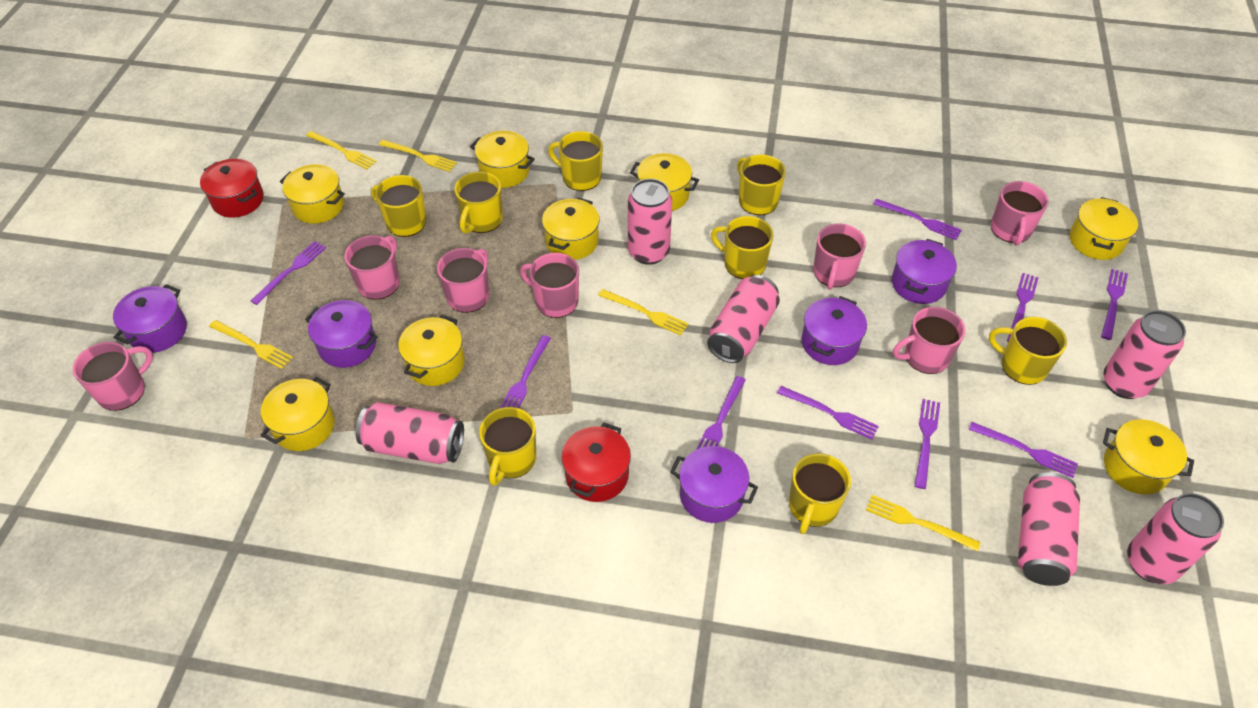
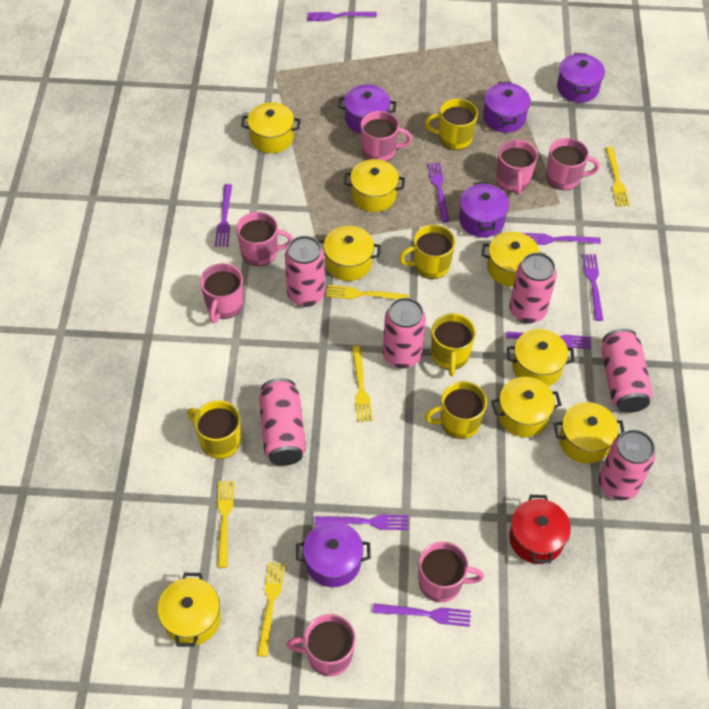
purple fork: 9 -> 8
red pot: 2 -> 1
yellow mug: 8 -> 5

